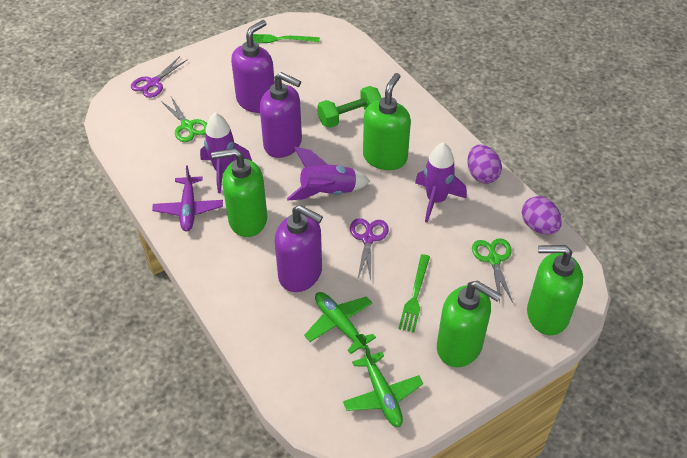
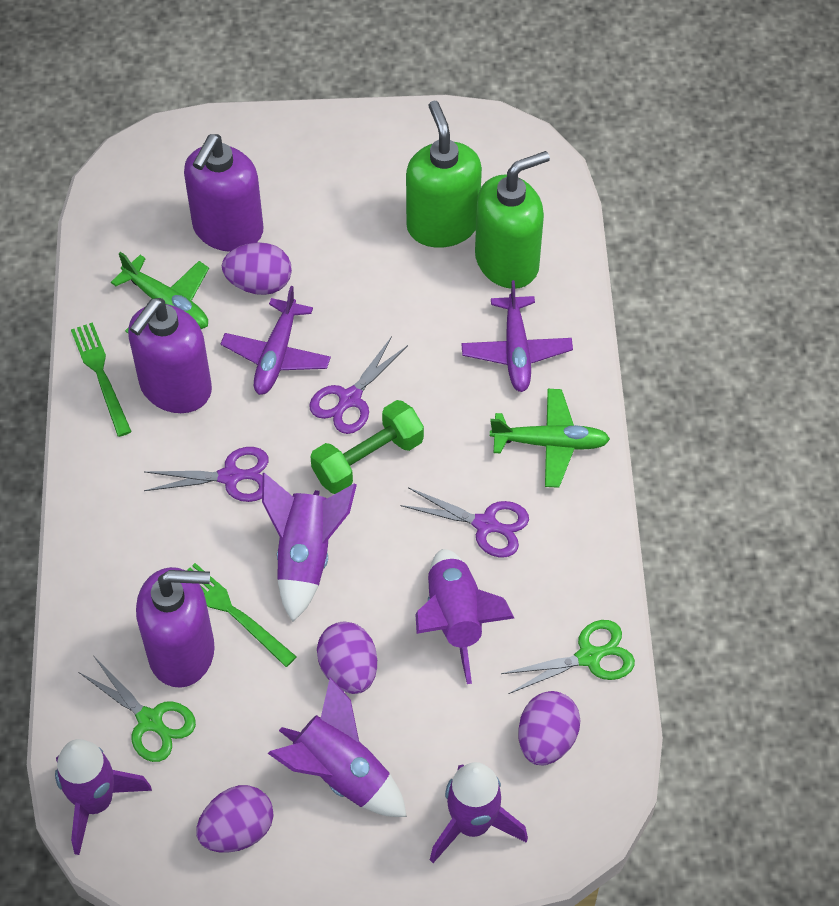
green soap dispenser: 4 -> 2
purple egg: 2 -> 4
purple plane: 1 -> 2
purple rocket: 3 -> 5
purple scissors: 2 -> 3

